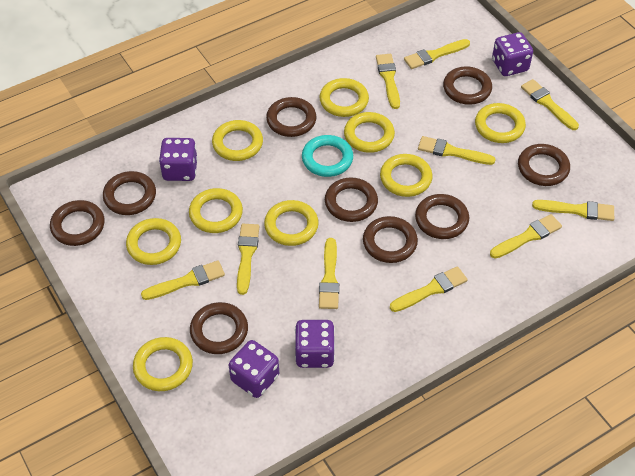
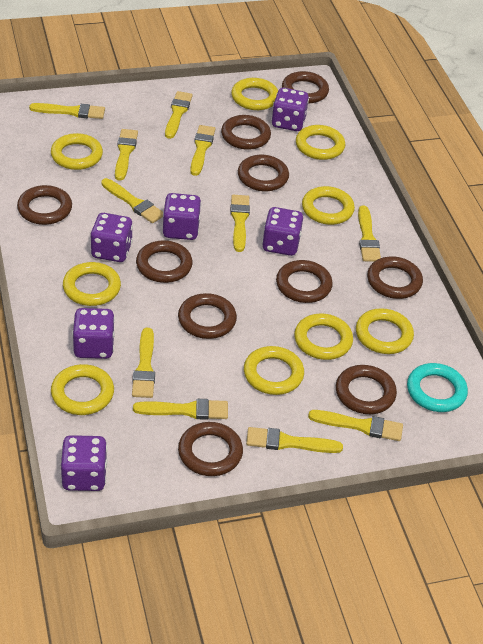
brown ring: 9 -> 10
purple dice: 4 -> 6
yellow brush: 10 -> 11

